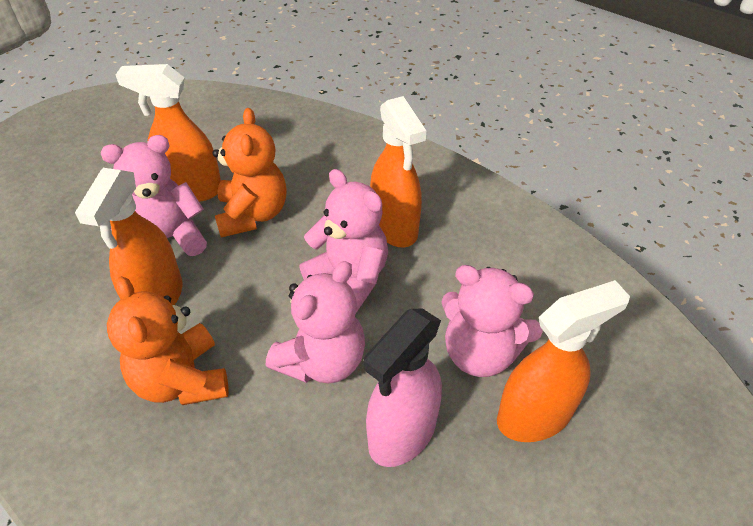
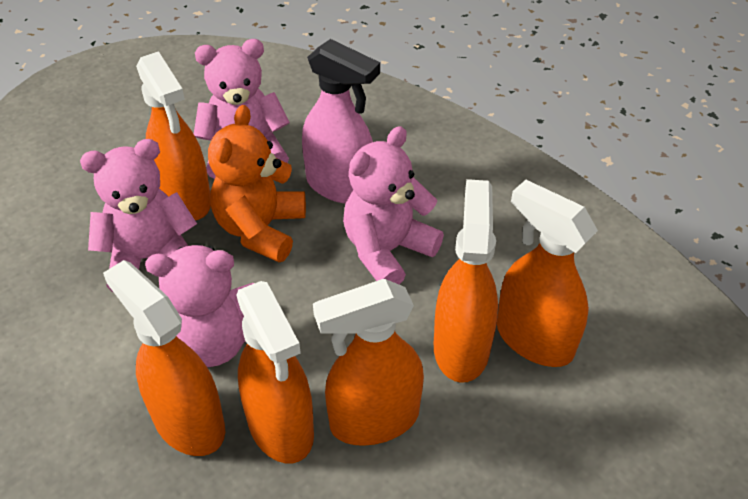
orange spray bottle: 4 -> 6
orange teddy bear: 2 -> 1

